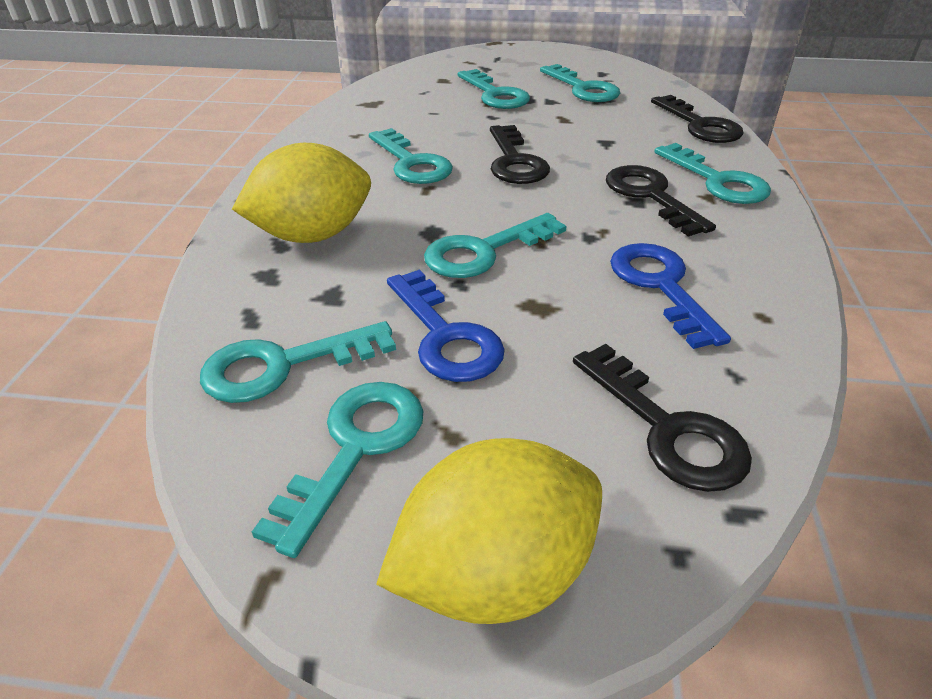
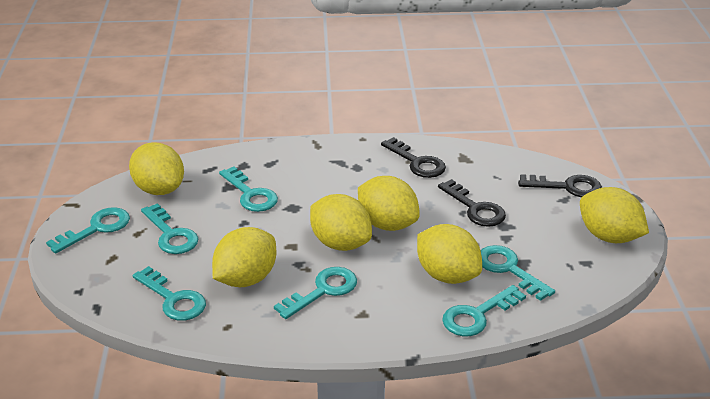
black key: 4 -> 3
blue key: 2 -> 0
yellow lemon: 2 -> 6

